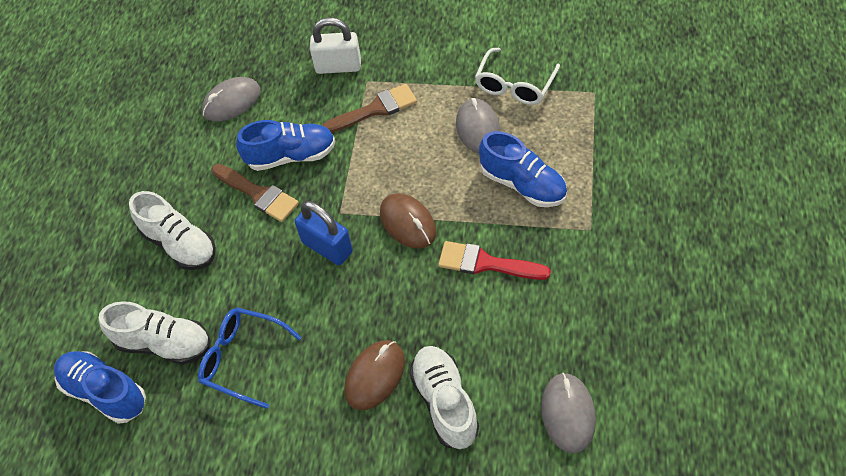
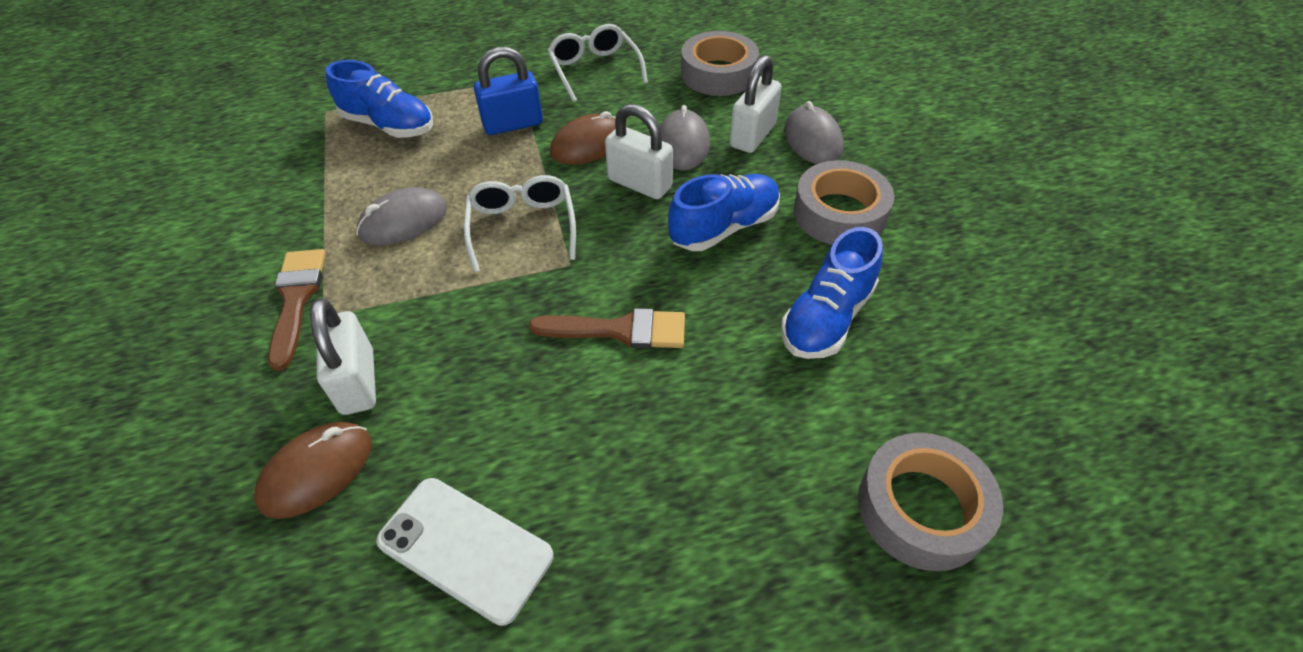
blue glasses: 1 -> 0
grey tape: 0 -> 3
red brush: 1 -> 0
white glasses: 1 -> 2
white padlock: 1 -> 3
white phone: 0 -> 1
white shoe: 3 -> 0

